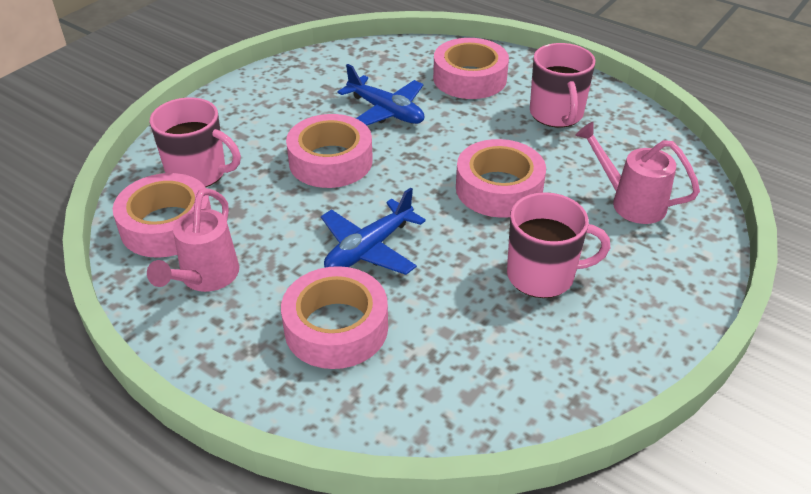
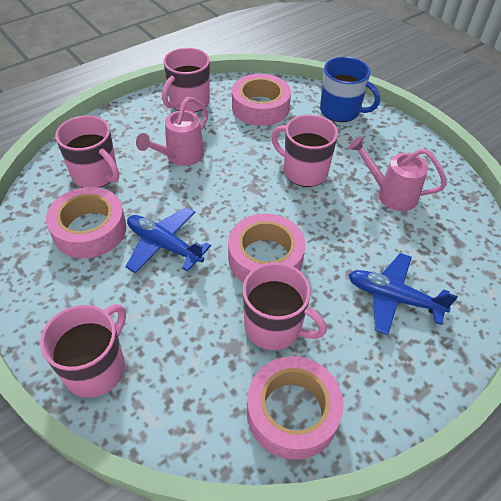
blue mug: 0 -> 1
pink mug: 3 -> 5
pink tape: 5 -> 4

